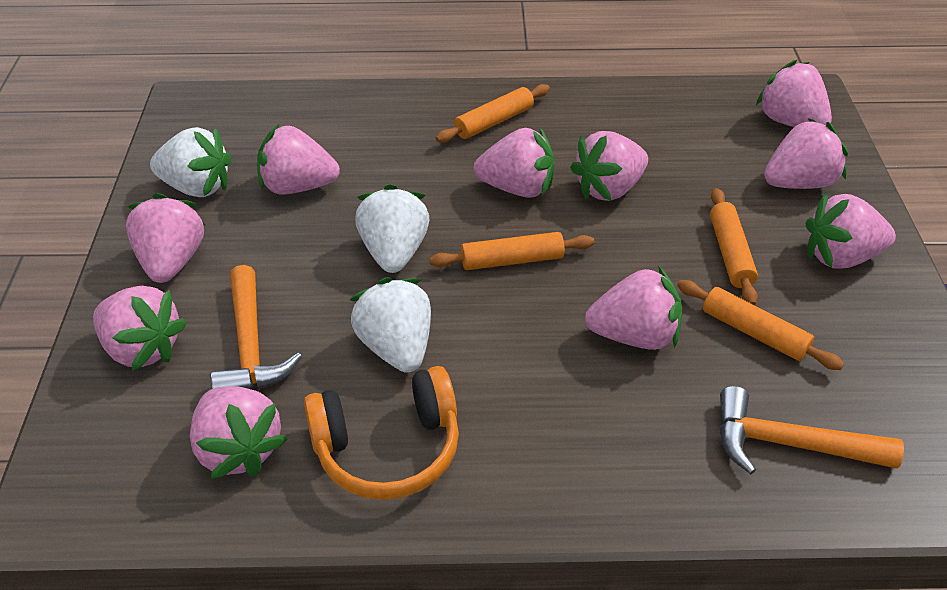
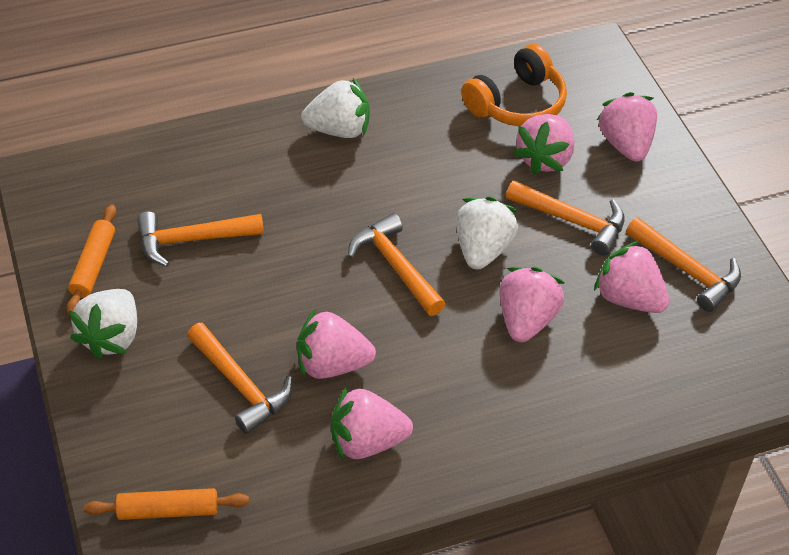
orange hammer: 2 -> 5
orange rolling pin: 4 -> 2
pink strawberry: 10 -> 6

